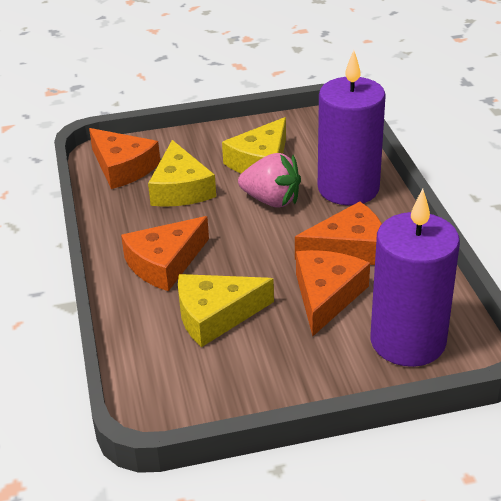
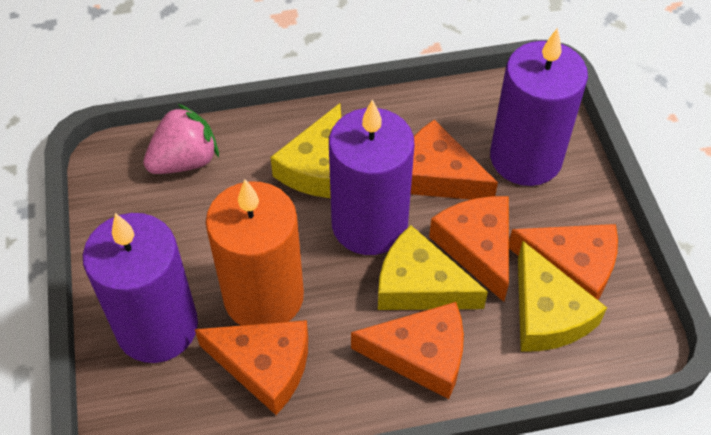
orange candle: 0 -> 1
orange cheese: 4 -> 5
purple candle: 2 -> 3

